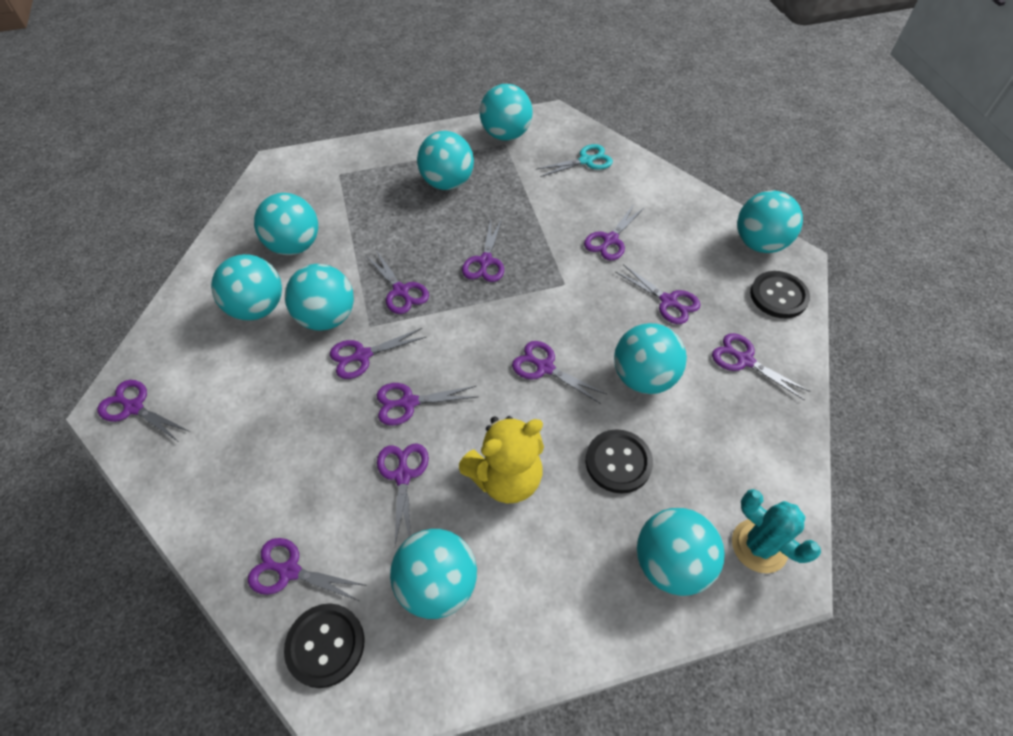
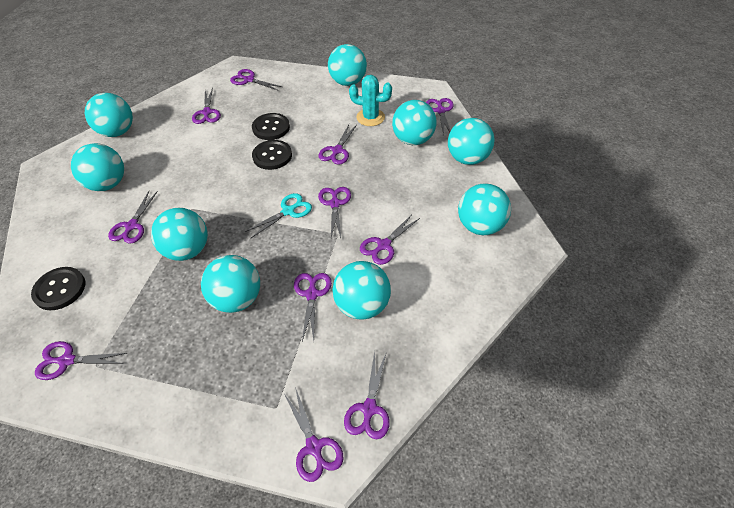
yellow teddy bear: 1 -> 0

